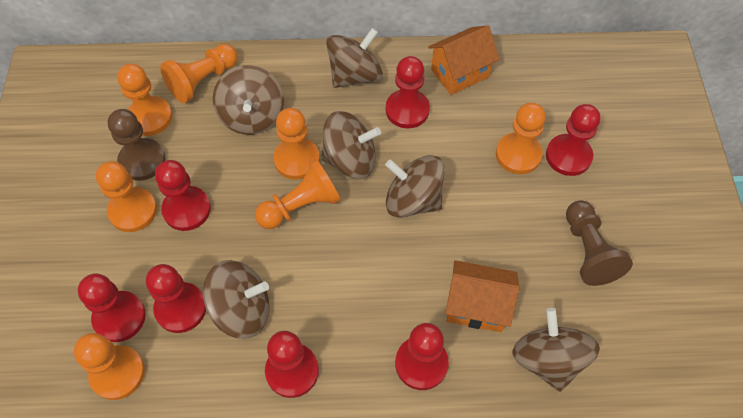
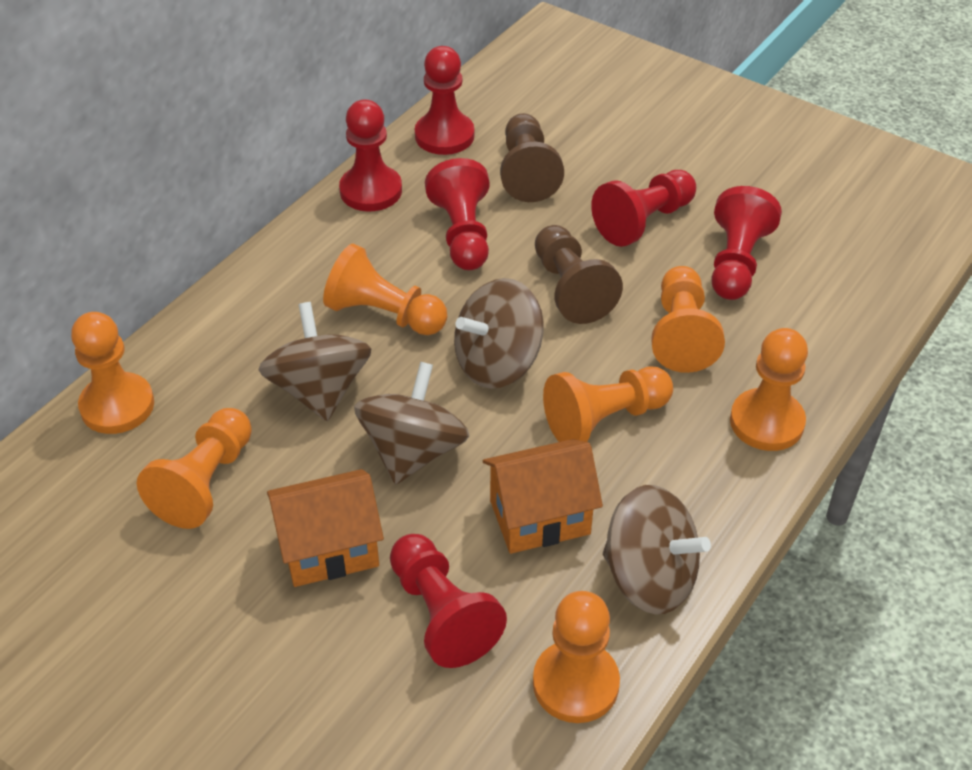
brown spinning top: 6 -> 4
red pawn: 7 -> 6

